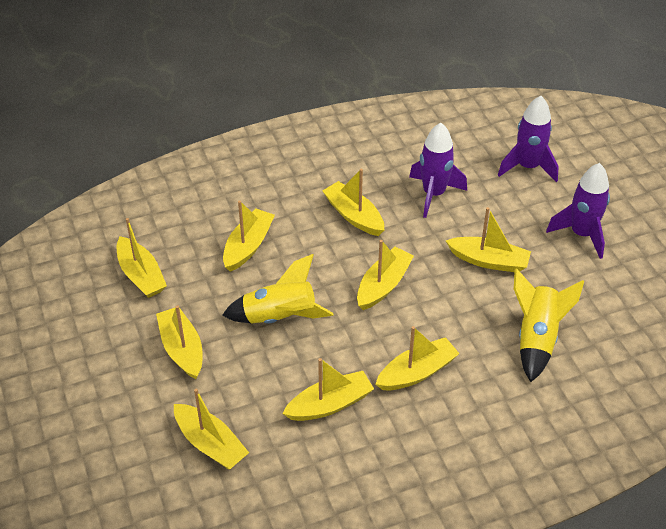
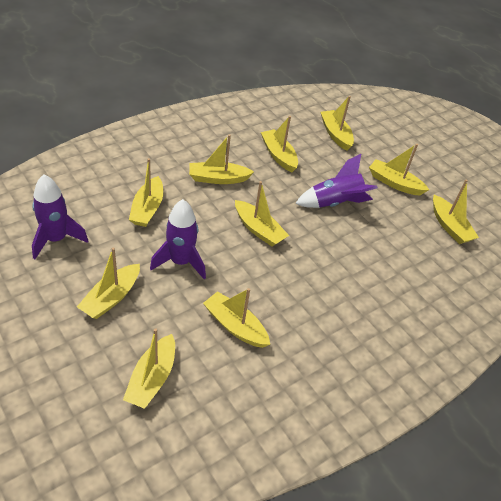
yellow boat: 9 -> 10
yellow rocket: 2 -> 0

